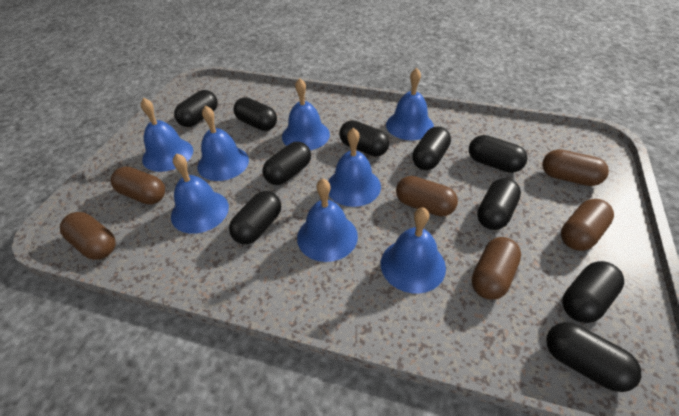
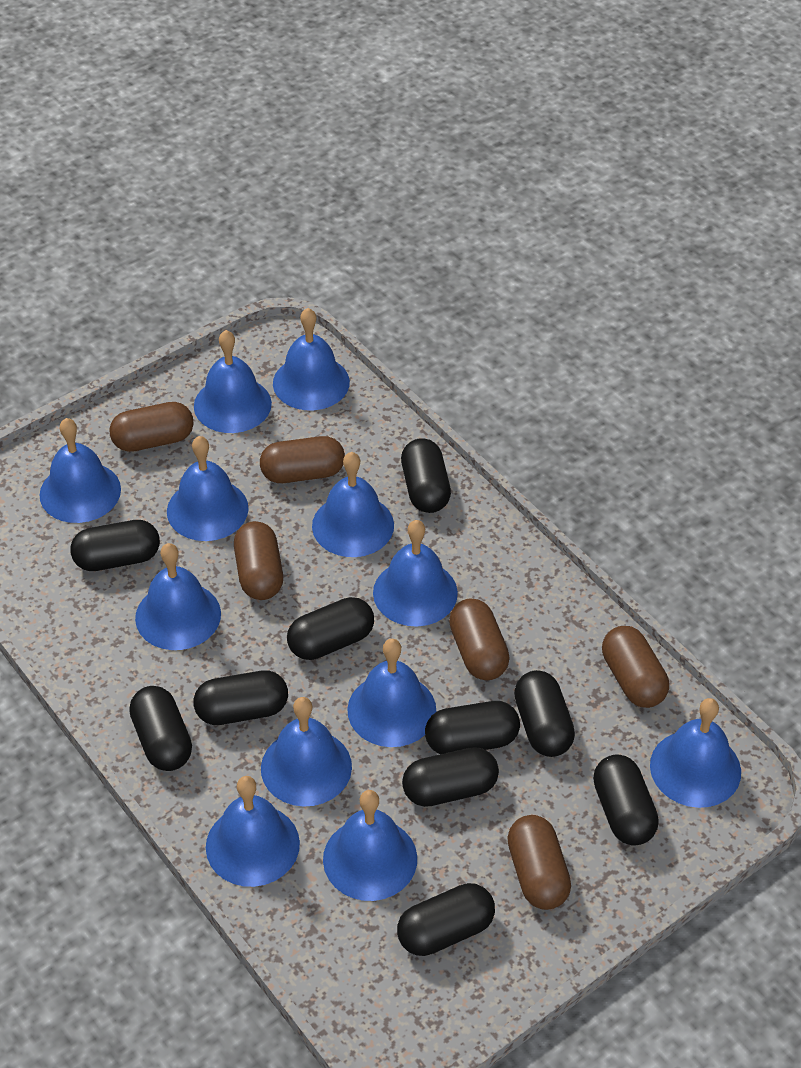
blue bell: 8 -> 12

